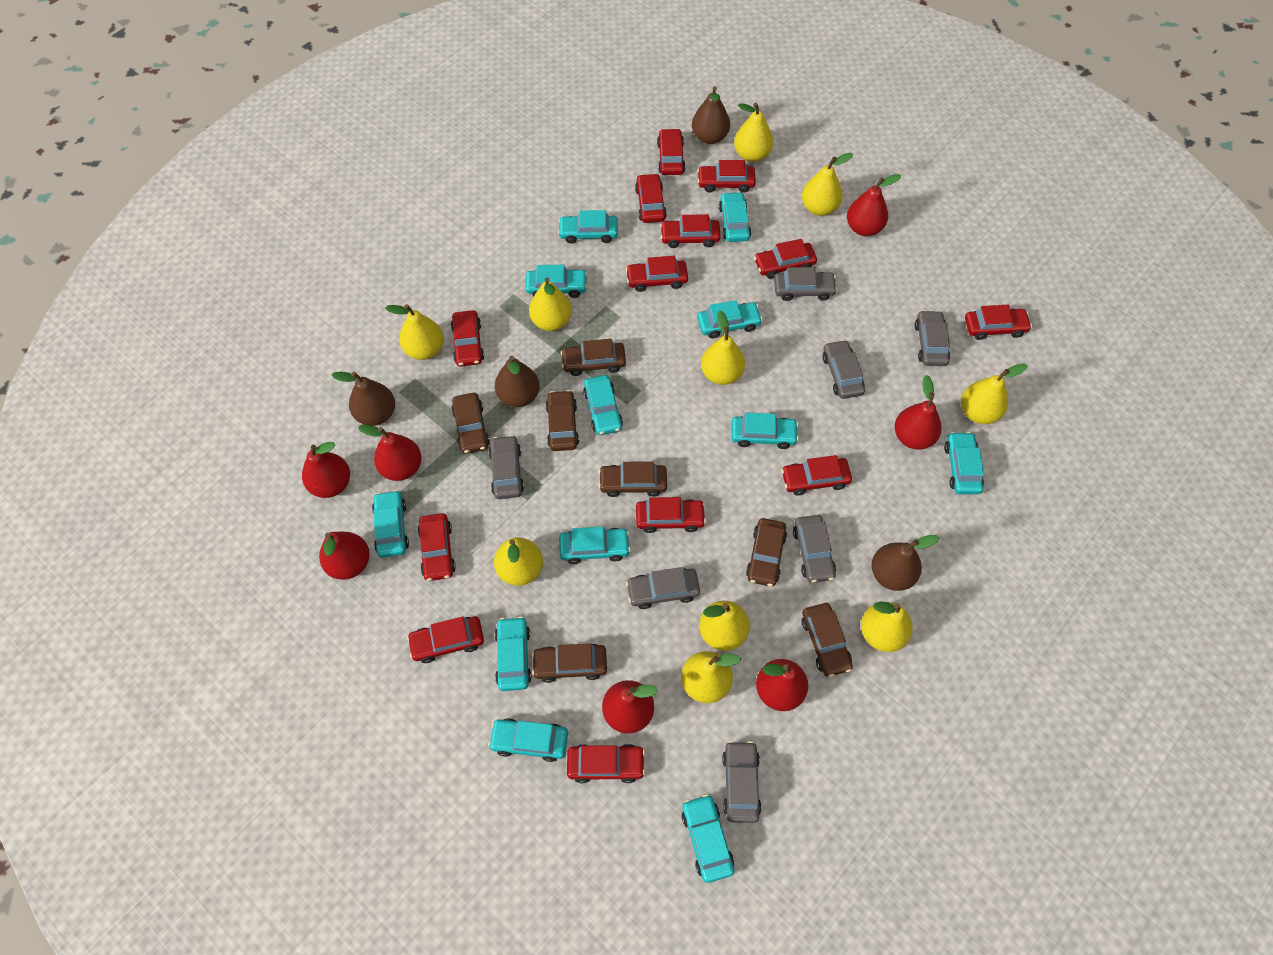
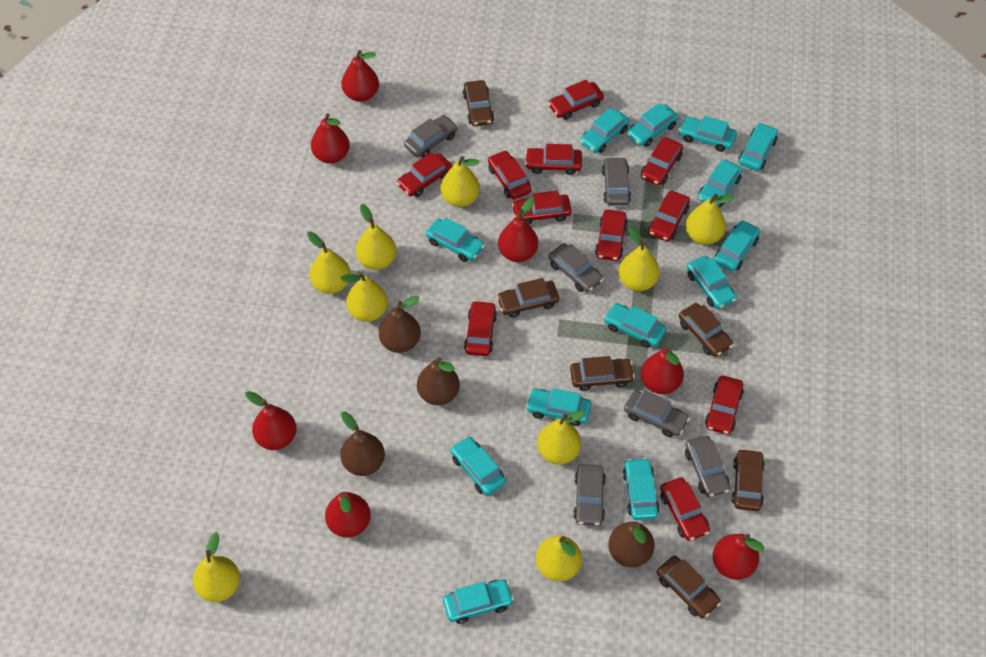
brown car: 7 -> 6
grey car: 7 -> 6
red car: 13 -> 11
turquoise car: 12 -> 13
yellow pear: 10 -> 9

